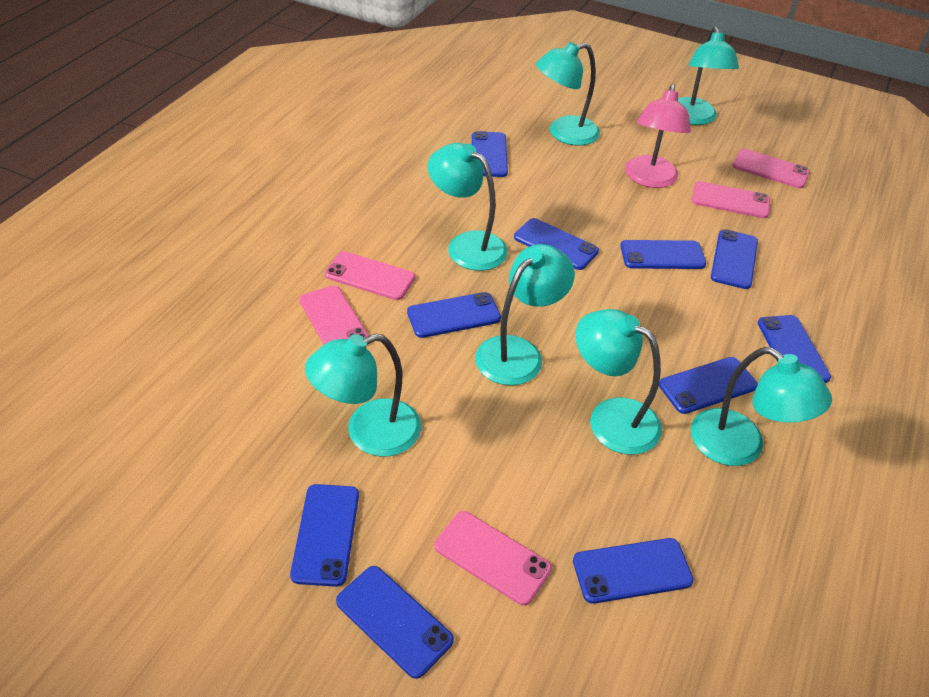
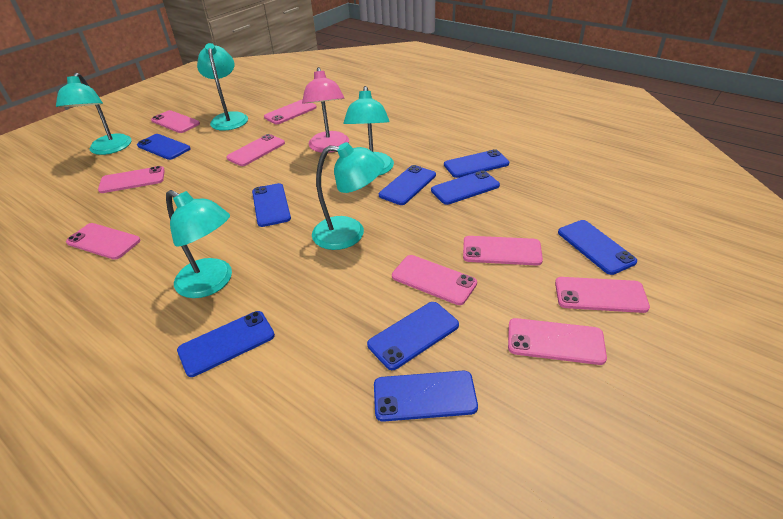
blue phone: 10 -> 9
pink phone: 5 -> 9
turquoise lamp: 7 -> 5

